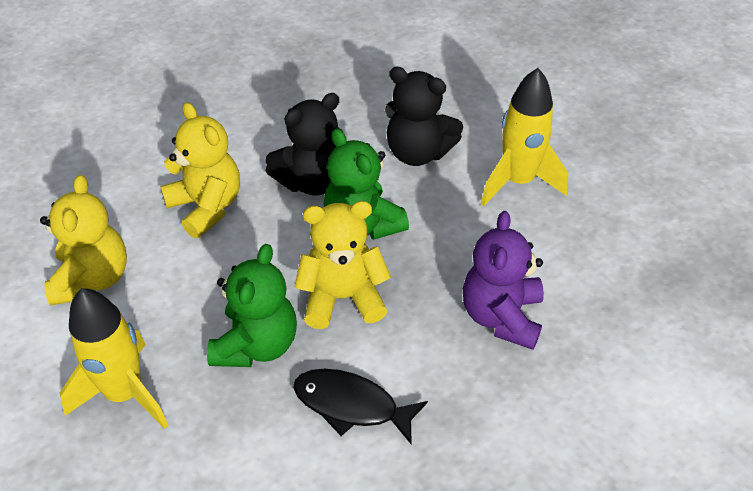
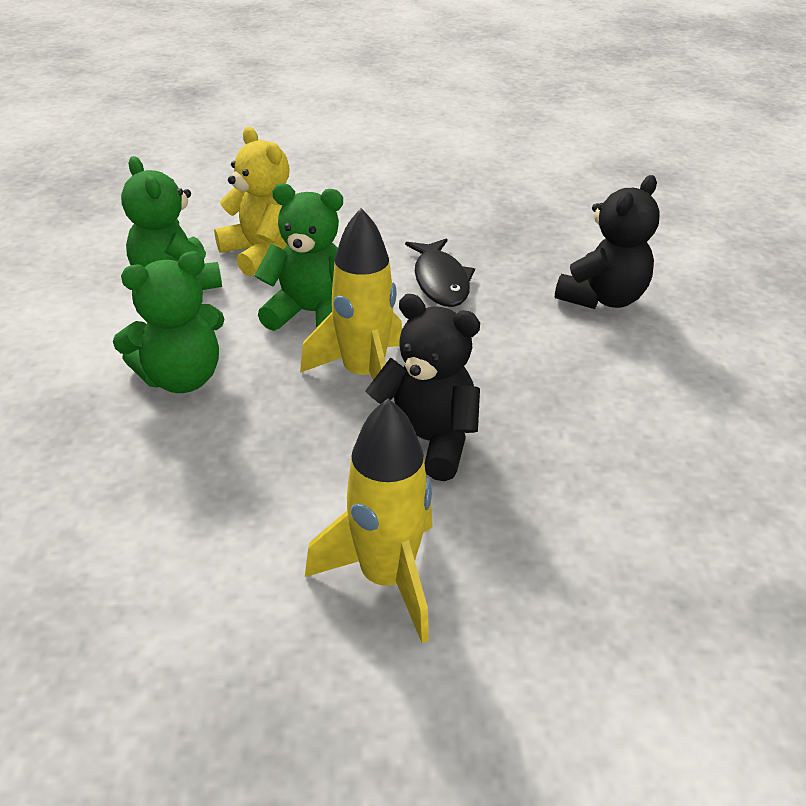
green teddy bear: 2 -> 3
purple teddy bear: 1 -> 0
yellow teddy bear: 3 -> 1

